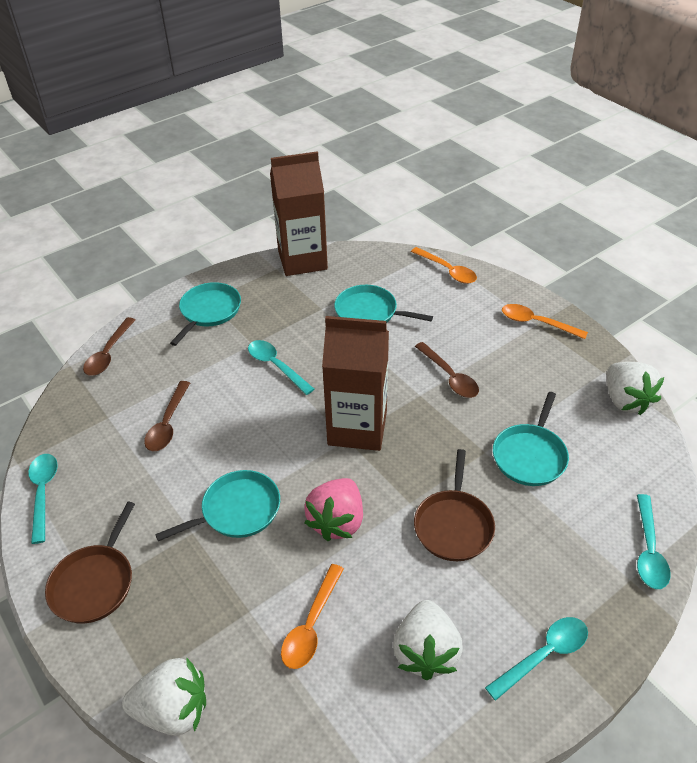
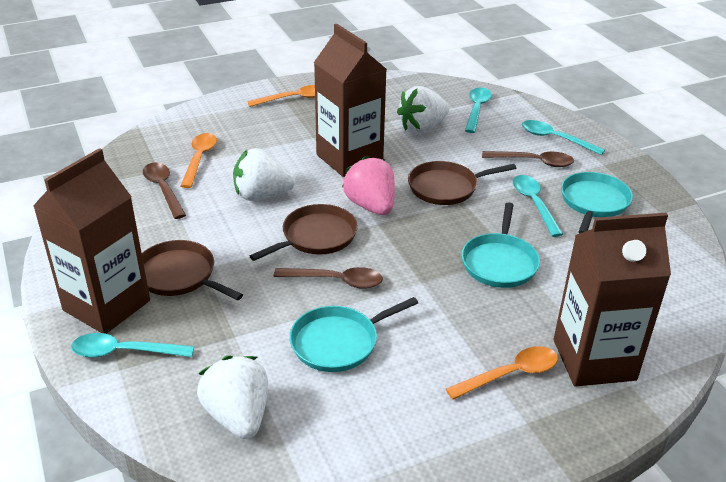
brown carton: 2 -> 3
brown pan: 2 -> 3
turquoise pan: 4 -> 3

